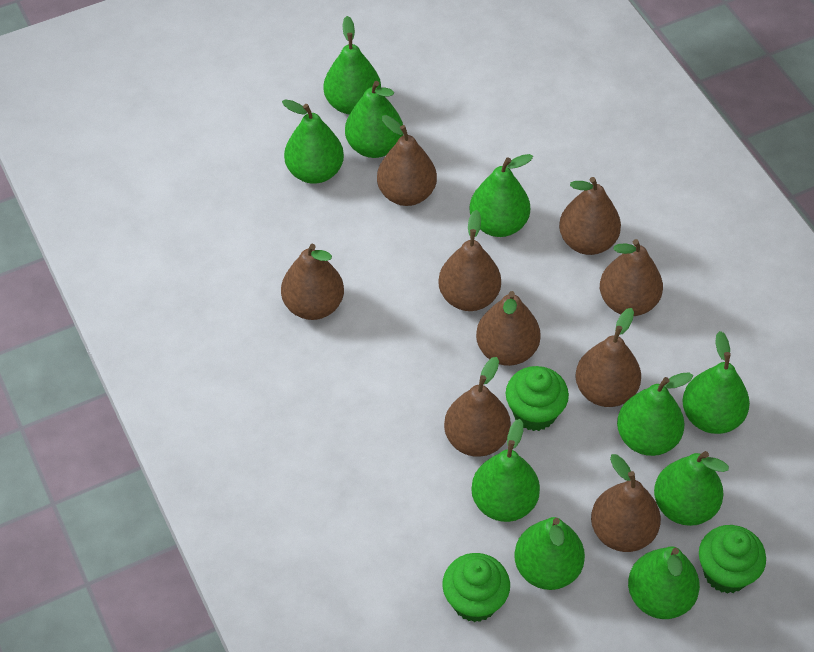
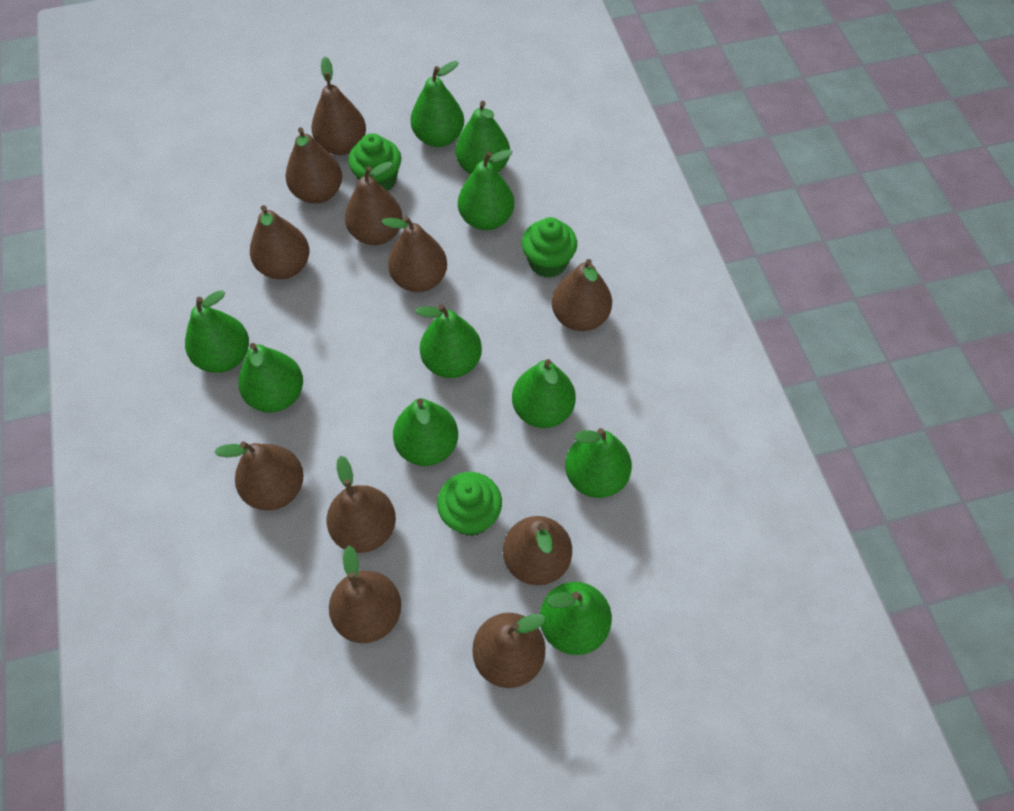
brown pear: 9 -> 11

